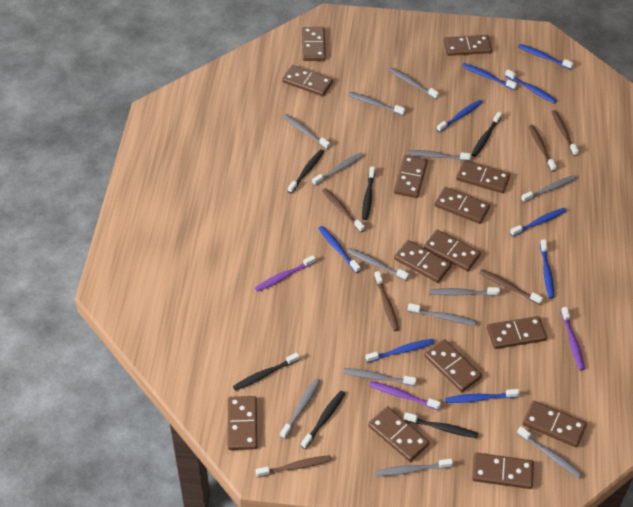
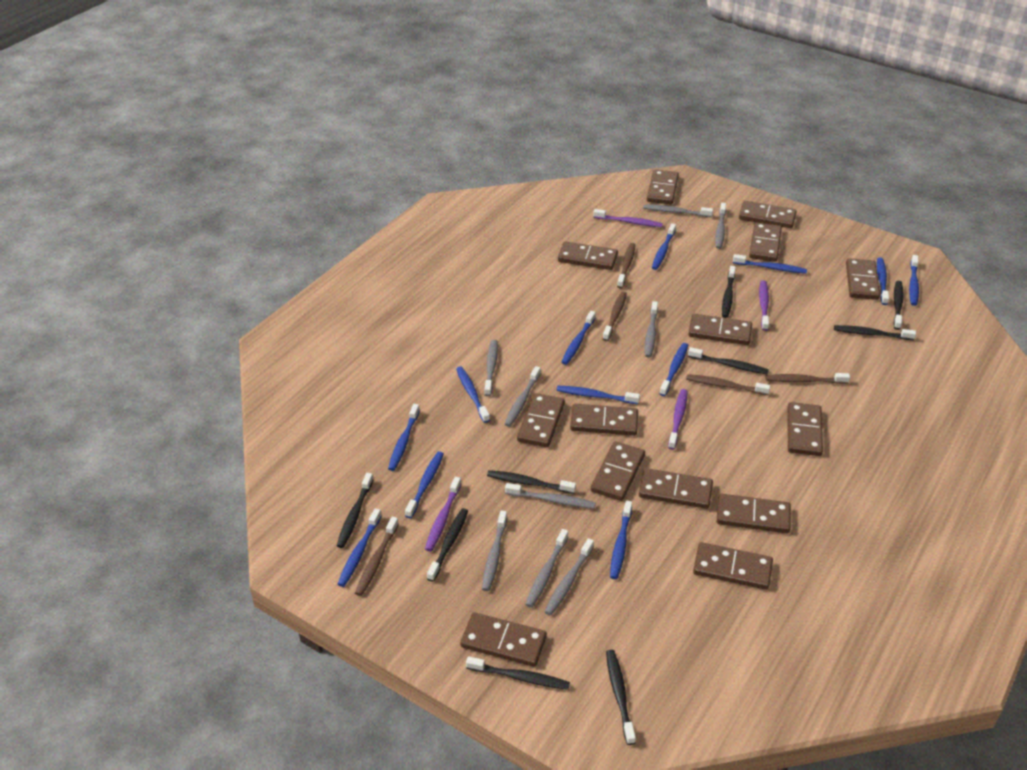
black toothbrush: 6 -> 9
blue toothbrush: 9 -> 12
brown toothbrush: 6 -> 5
grey toothbrush: 13 -> 9
purple toothbrush: 3 -> 4

